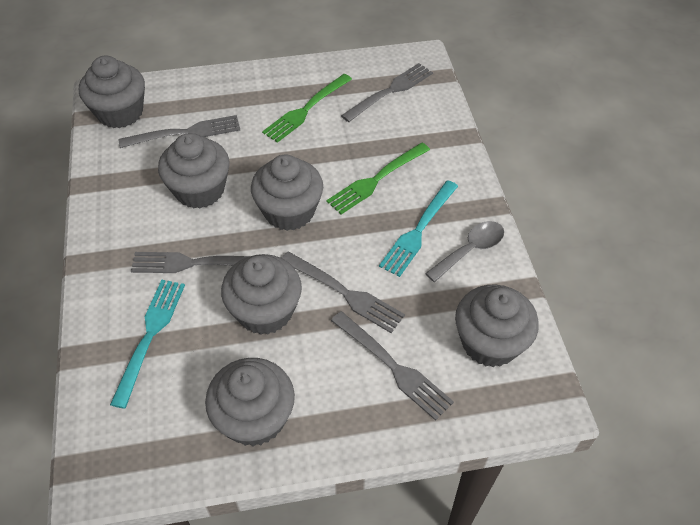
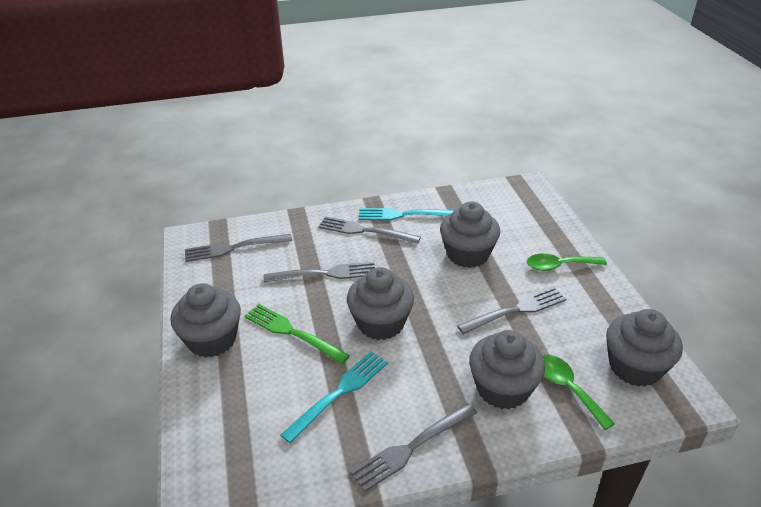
green fork: 2 -> 1
green spoon: 0 -> 2
grey cupcake: 6 -> 5
grey spoon: 1 -> 0

